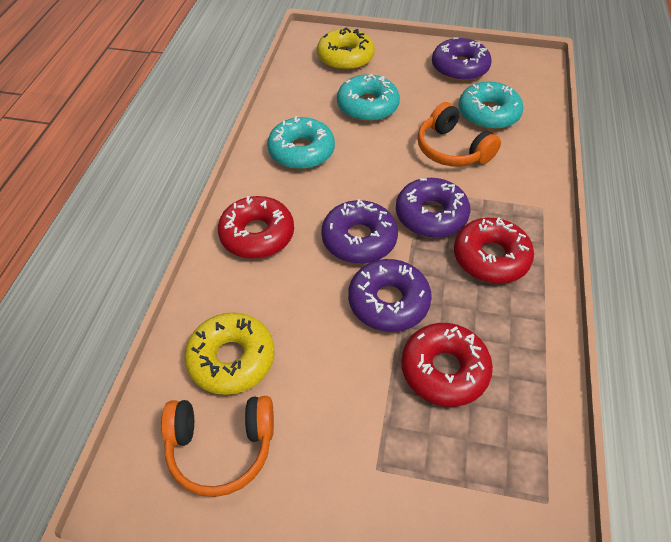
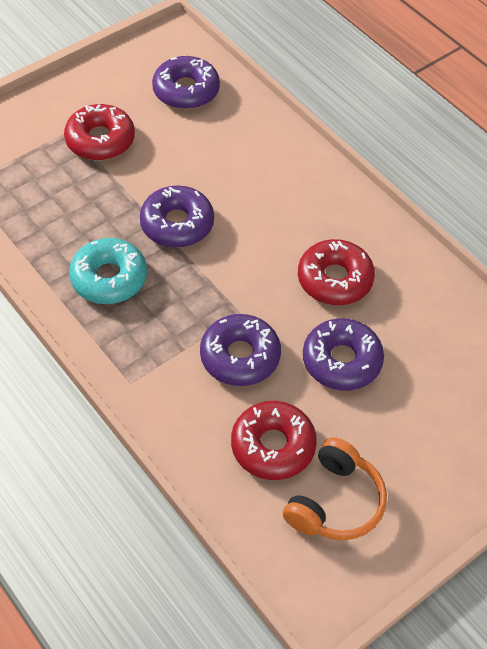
orange headphones: 2 -> 1
turquoise donut: 3 -> 1
yellow donut: 2 -> 0

